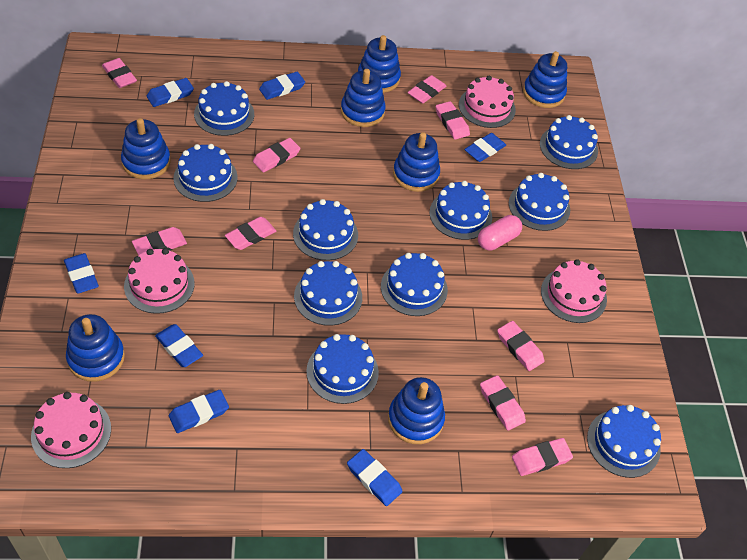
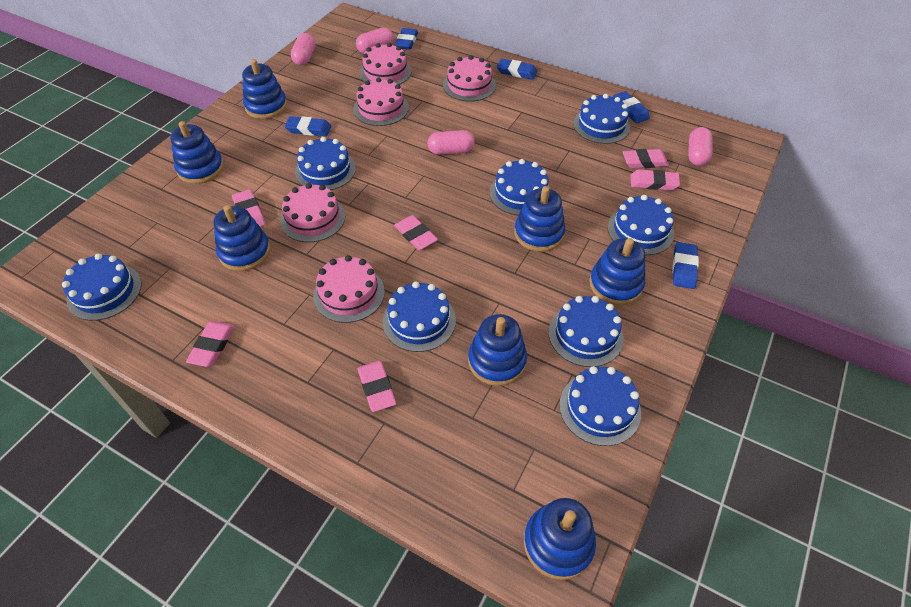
blue cake: 10 -> 8
blue eraser: 7 -> 5
pink cake: 4 -> 5
pink capsule: 1 -> 4
pink eraser: 9 -> 6

